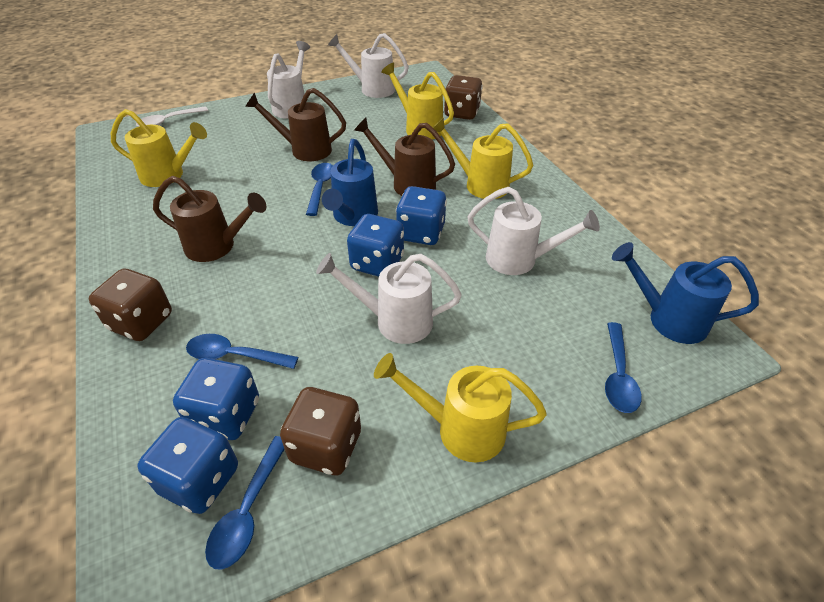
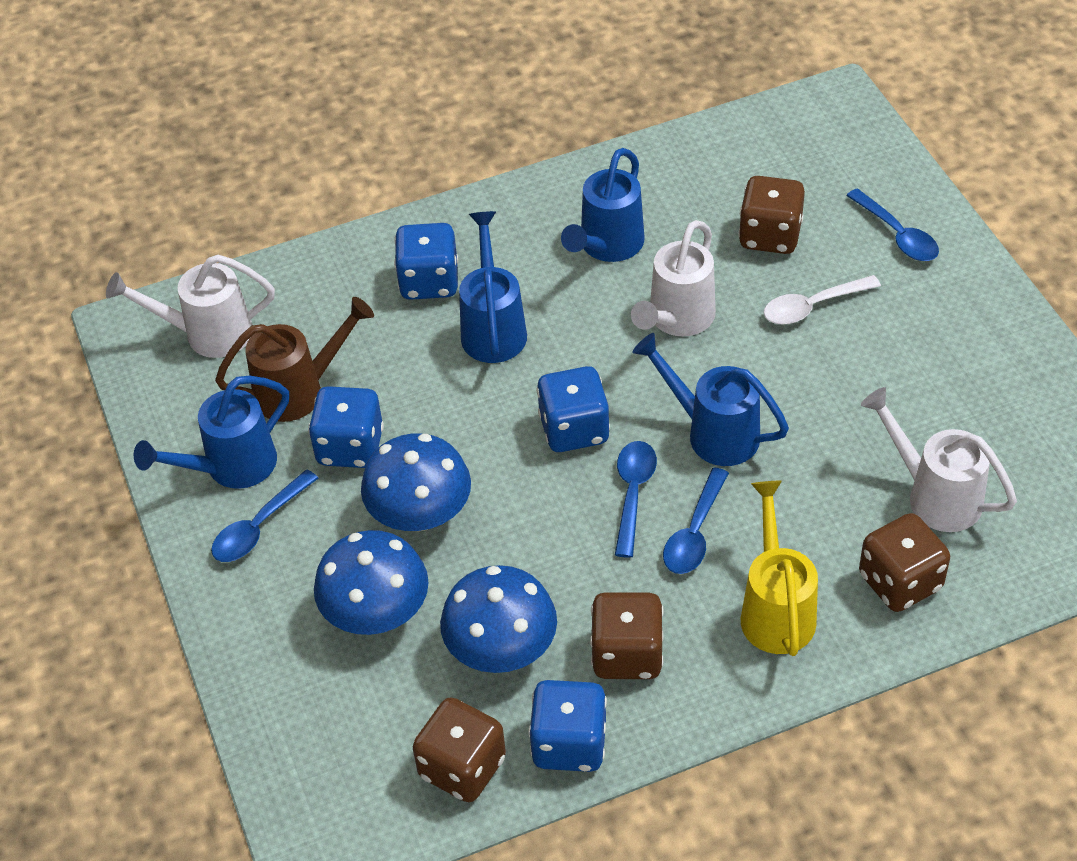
blue mushroom: 0 -> 3
blue watering can: 2 -> 4
brown dice: 3 -> 4
brown watering can: 3 -> 1
white watering can: 4 -> 3
yellow watering can: 4 -> 1

